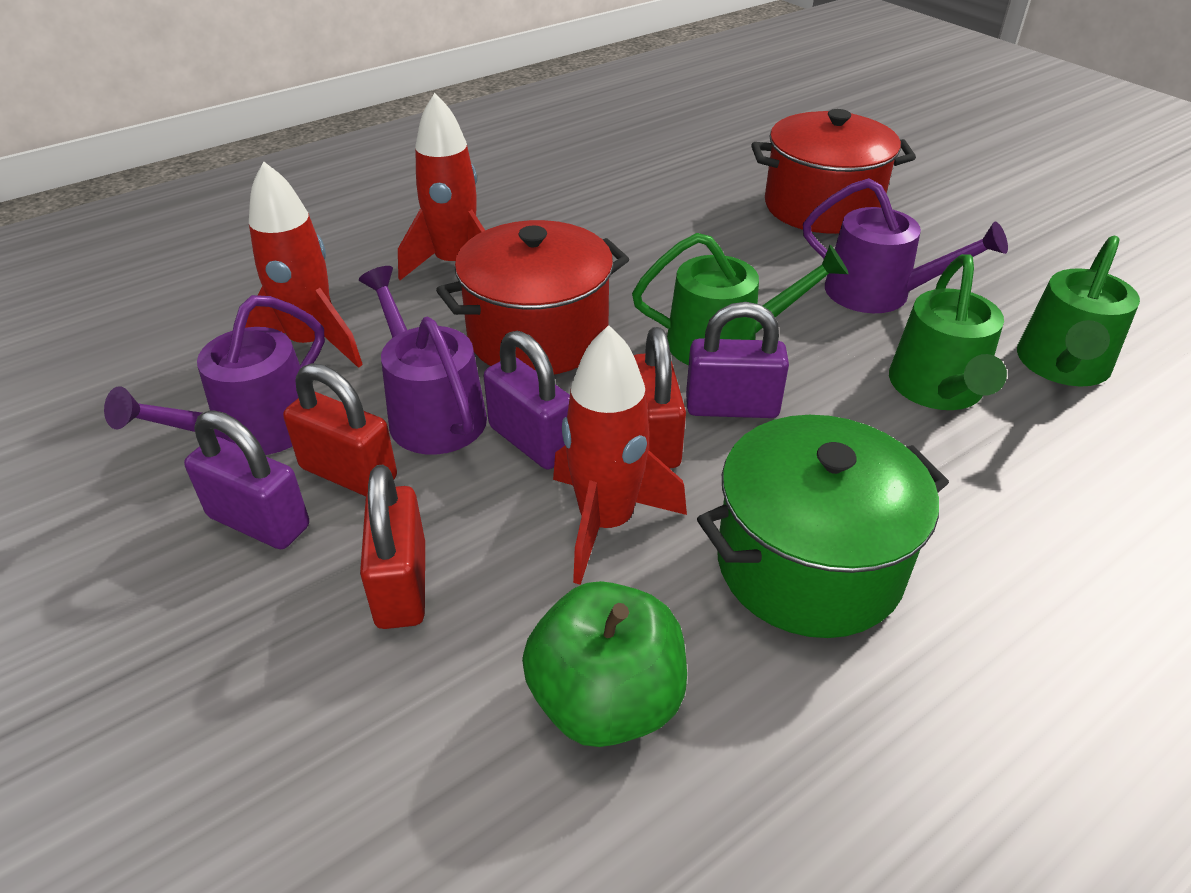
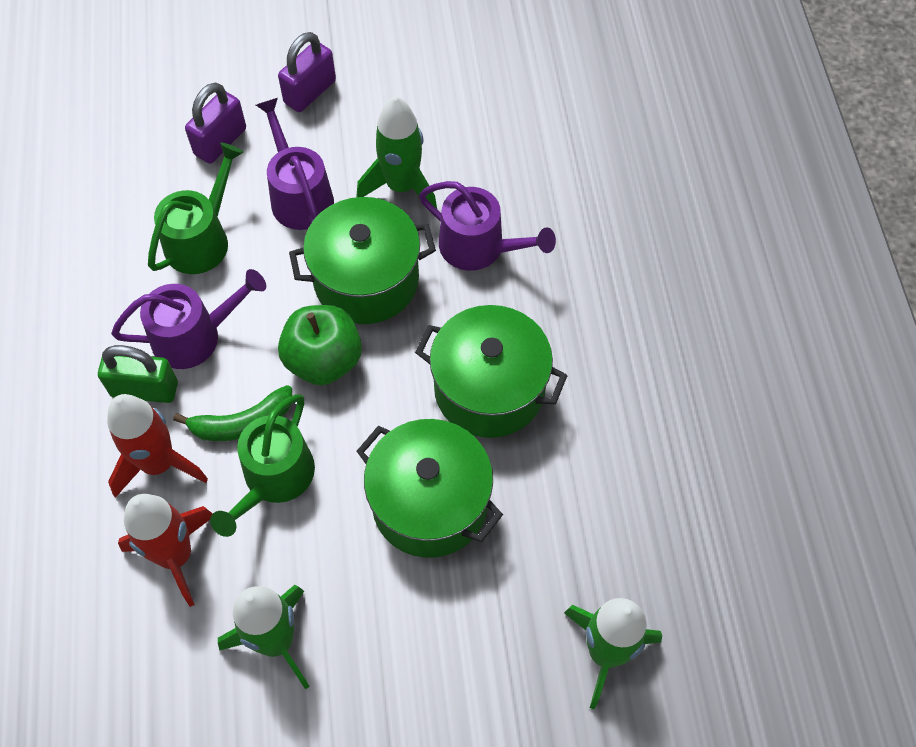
green banana: 0 -> 1
green padlock: 0 -> 1
green pot: 1 -> 3
green rocket: 0 -> 3
green watering can: 3 -> 2
purple padlock: 3 -> 2
red padlock: 3 -> 0
red pot: 2 -> 0
red rocket: 3 -> 2

